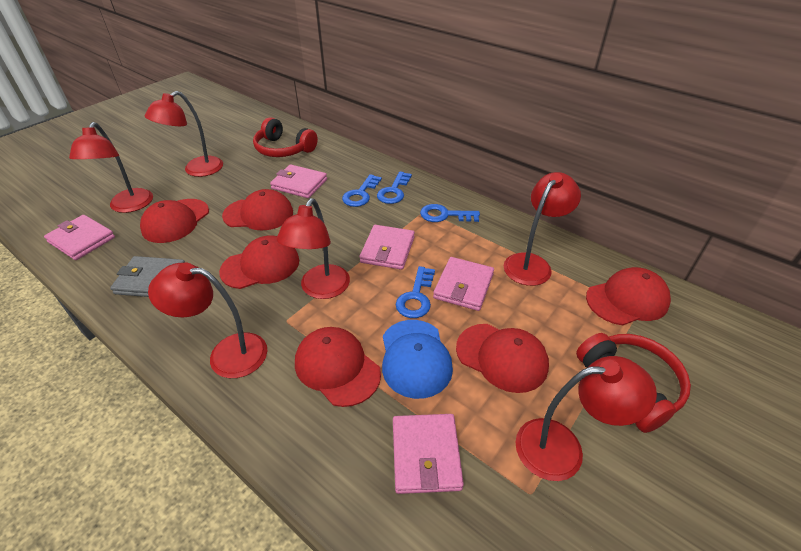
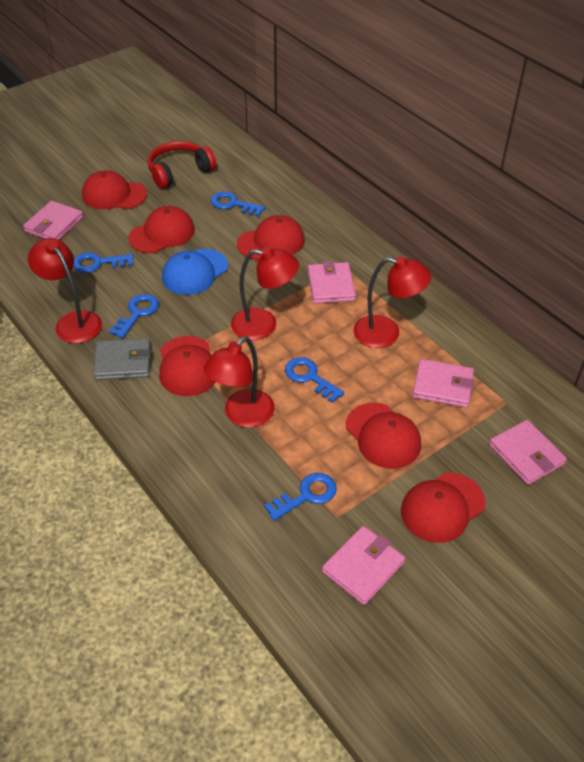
blue key: 4 -> 5
red headphones: 2 -> 1
red lamp: 6 -> 4

